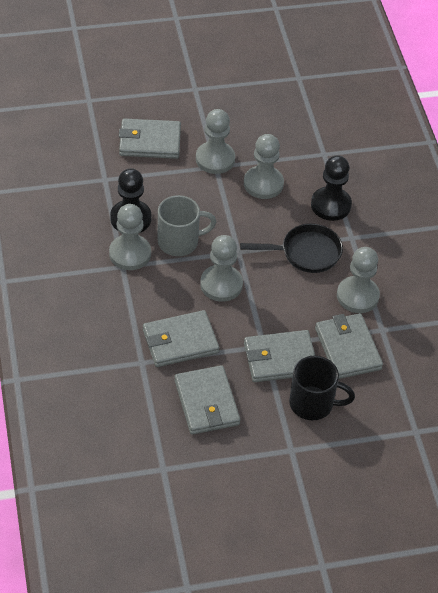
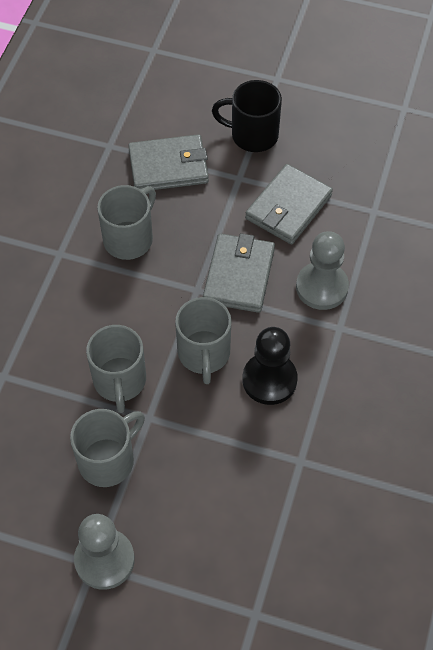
black pan: 1 -> 0
black pawn: 2 -> 1
grey mug: 1 -> 4
grey pawn: 5 -> 2
grey wallet: 5 -> 3

